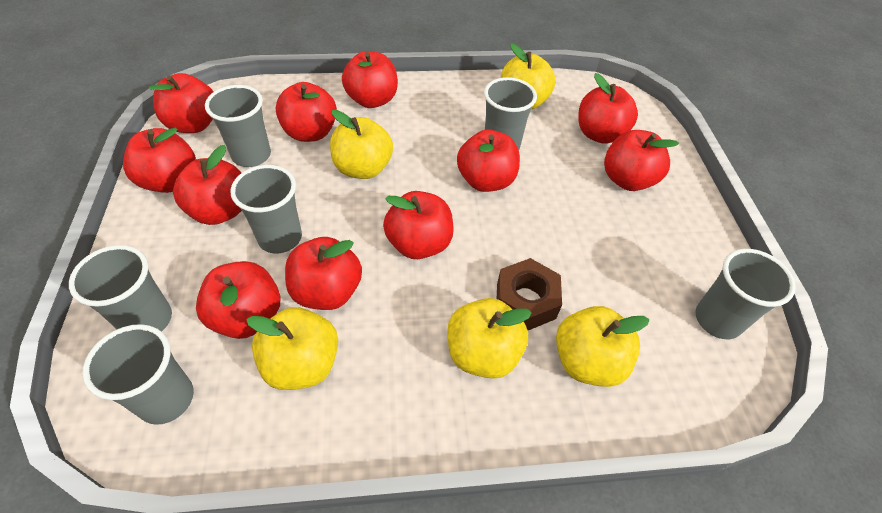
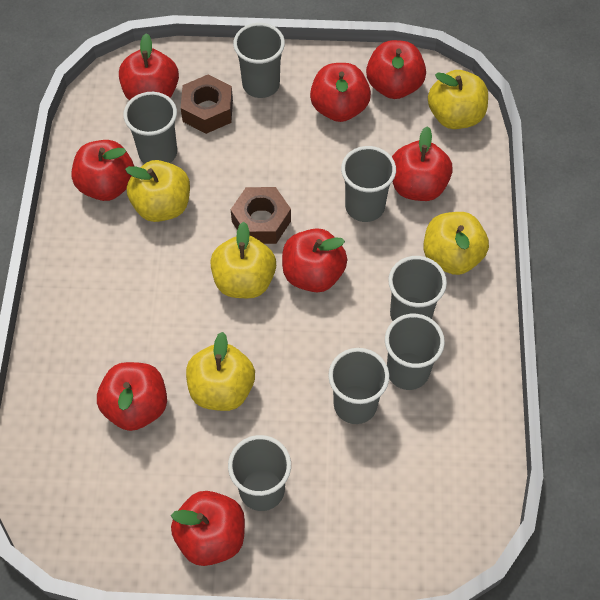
brown nut: 1 -> 2
grey cup: 6 -> 7
red apple: 11 -> 8

